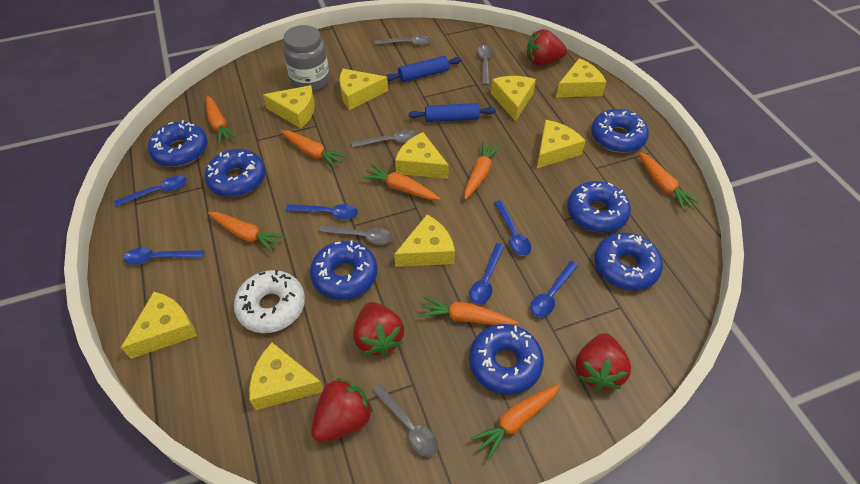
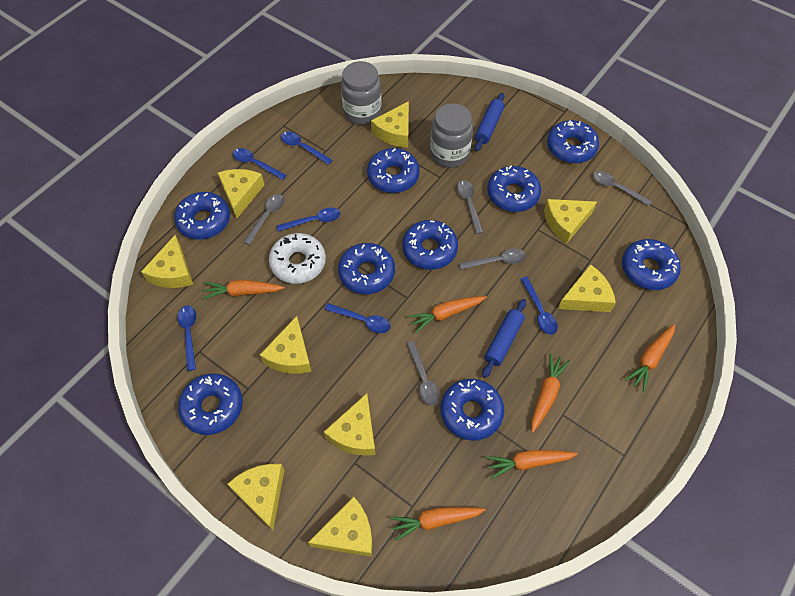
blue donut: 7 -> 9
grey jar: 1 -> 2
orange carrot: 8 -> 6
red strawberry: 4 -> 0

